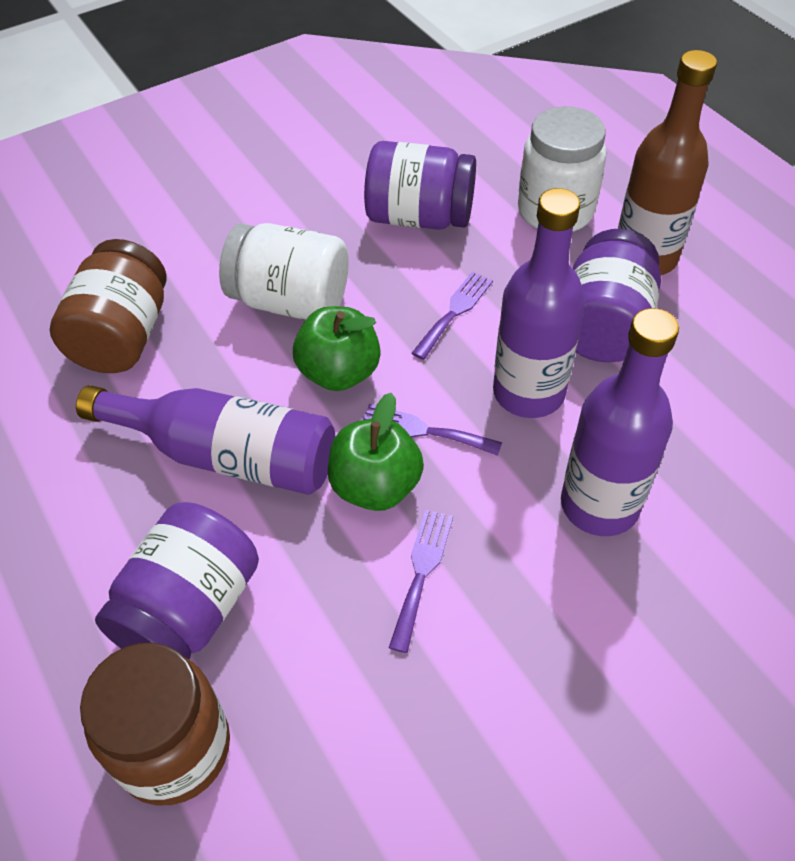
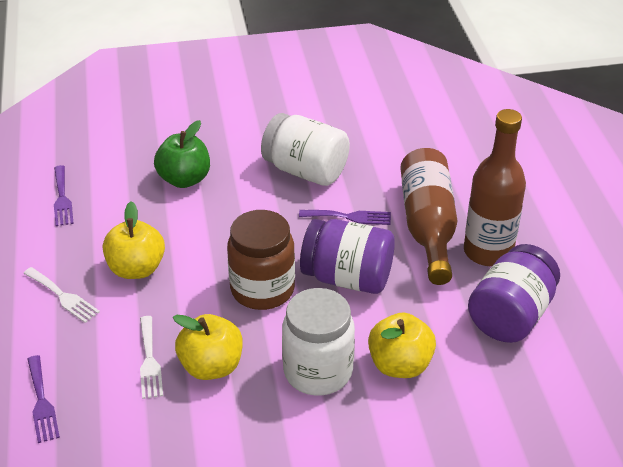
brown bottle: 1 -> 2
brown jar: 2 -> 1
green apple: 2 -> 1
purple bottle: 3 -> 0
purple jar: 3 -> 2
white fork: 0 -> 2
yellow apple: 0 -> 3

